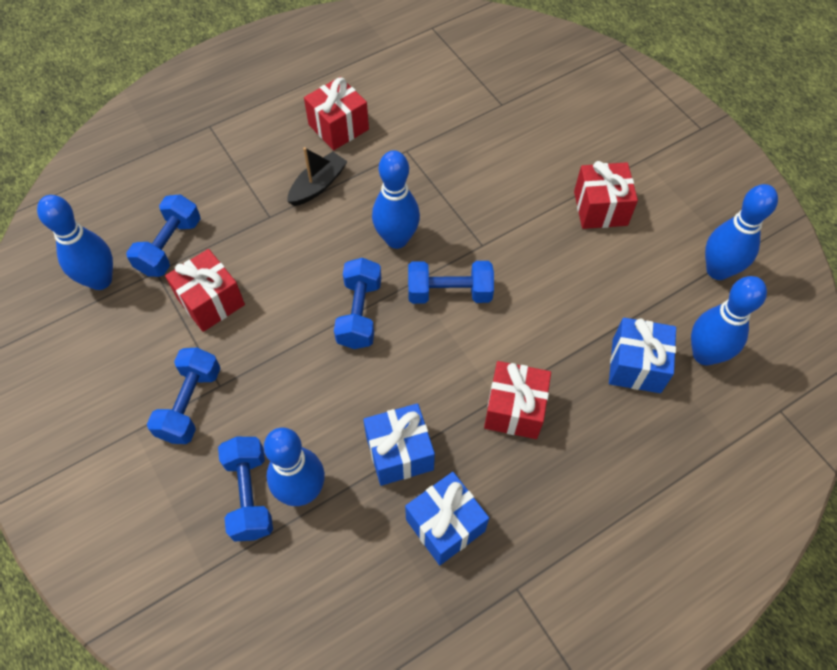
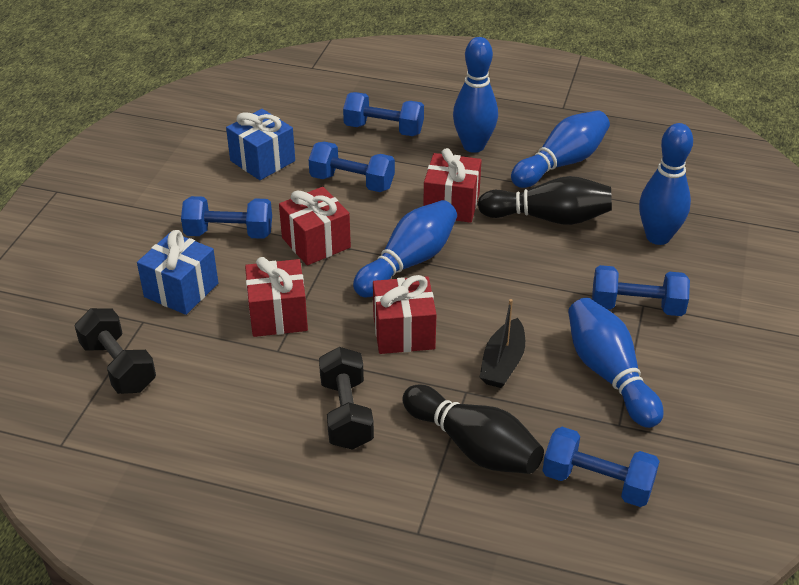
black bowling pin: 0 -> 2
black dumbbell: 0 -> 2
blue gift: 3 -> 2

